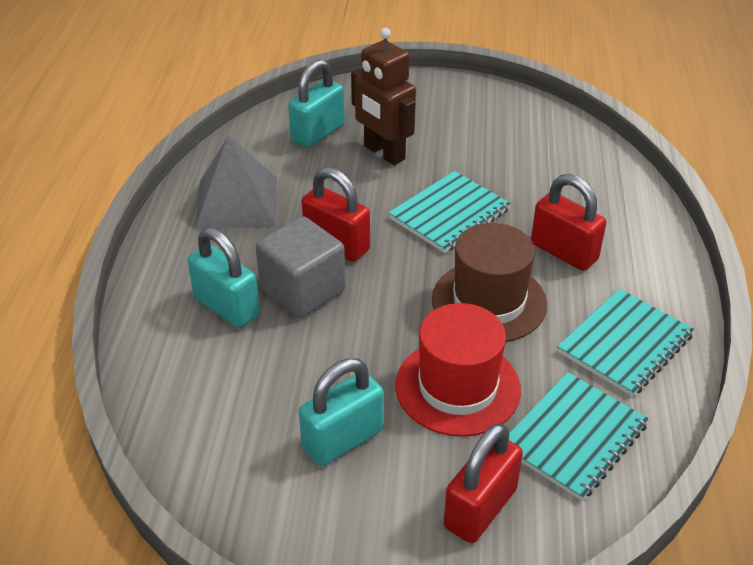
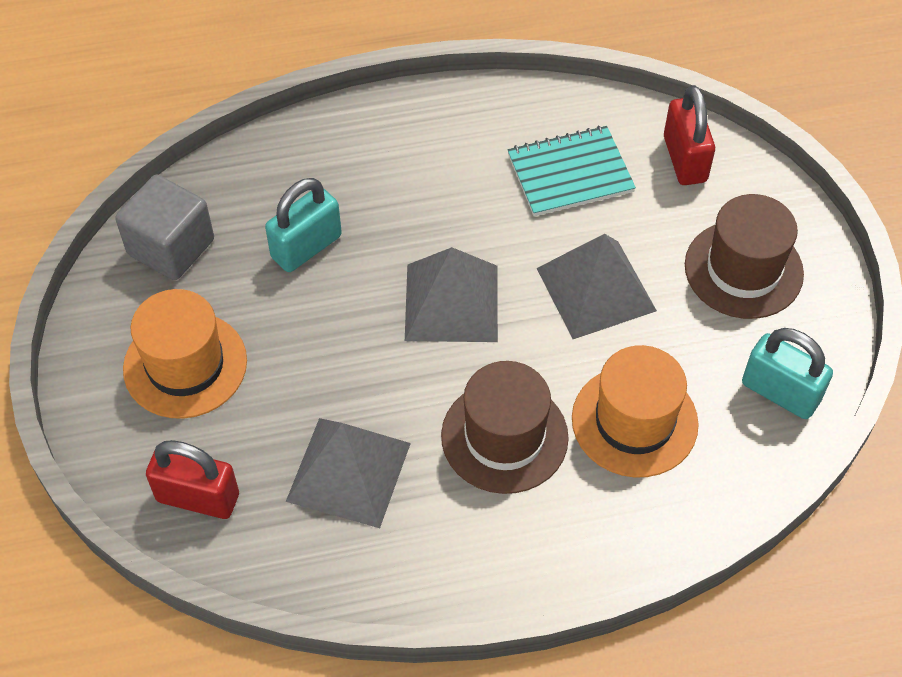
brown hat: 1 -> 2
brown robot: 1 -> 0
grey pyramid: 1 -> 3
orange hat: 0 -> 2
red hat: 1 -> 0
red padlock: 3 -> 2
turquoise notebook: 3 -> 1
turquoise padlock: 3 -> 2

